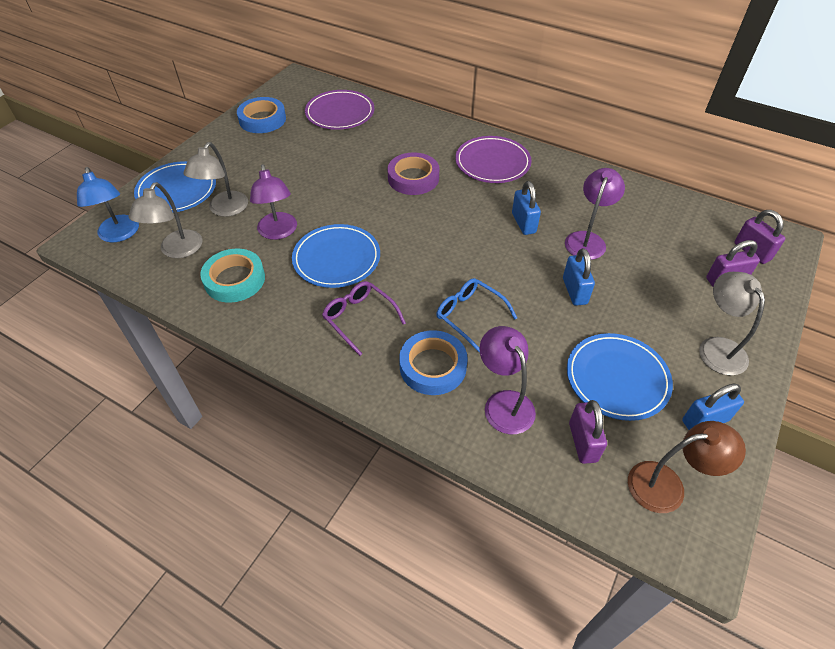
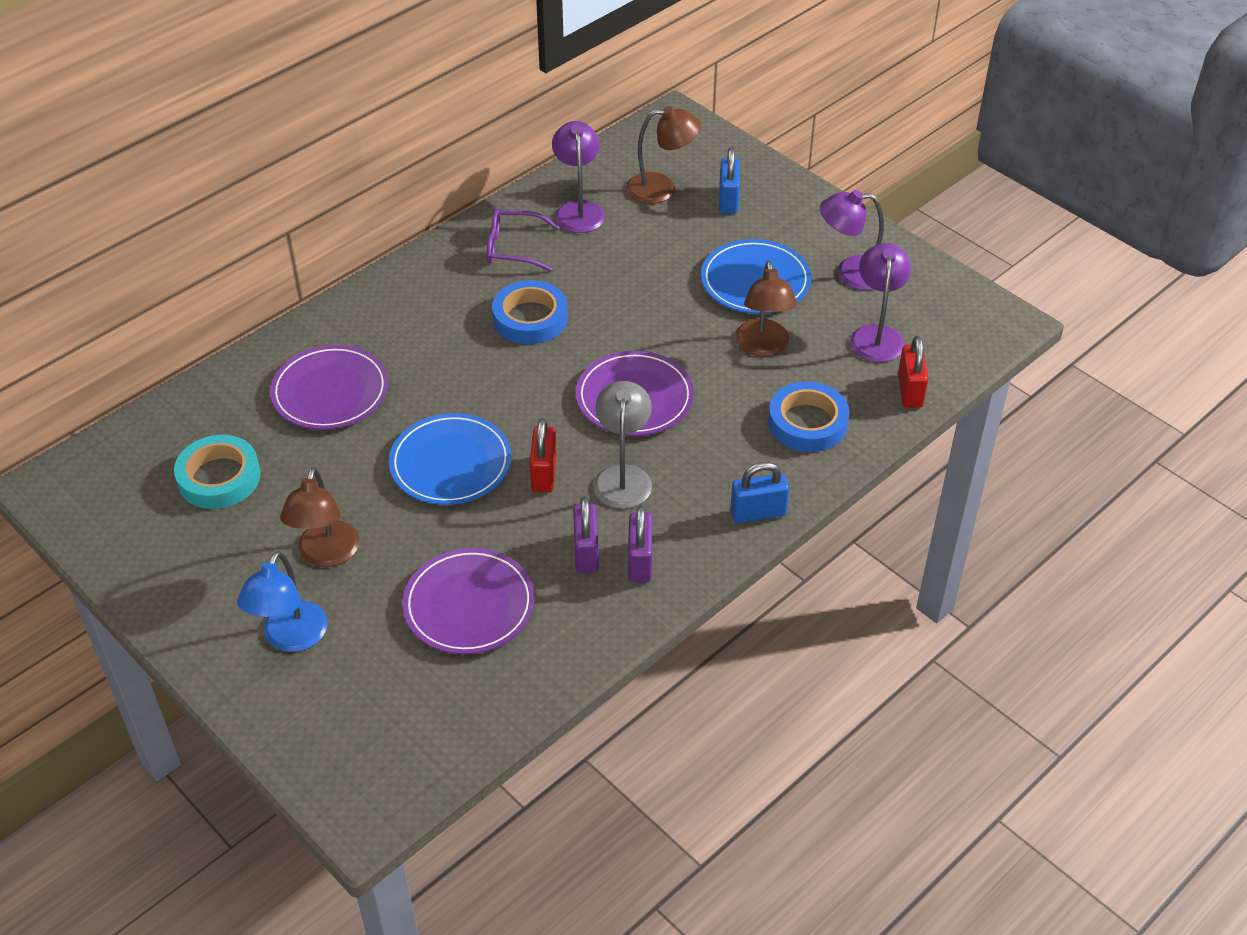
blue glasses: 1 -> 0
blue padlock: 3 -> 2
blue plate: 3 -> 2
brown lamp: 1 -> 3
grey lamp: 3 -> 1
purple padlock: 3 -> 2
purple plate: 2 -> 3
purple tape: 1 -> 0
red padlock: 0 -> 2

